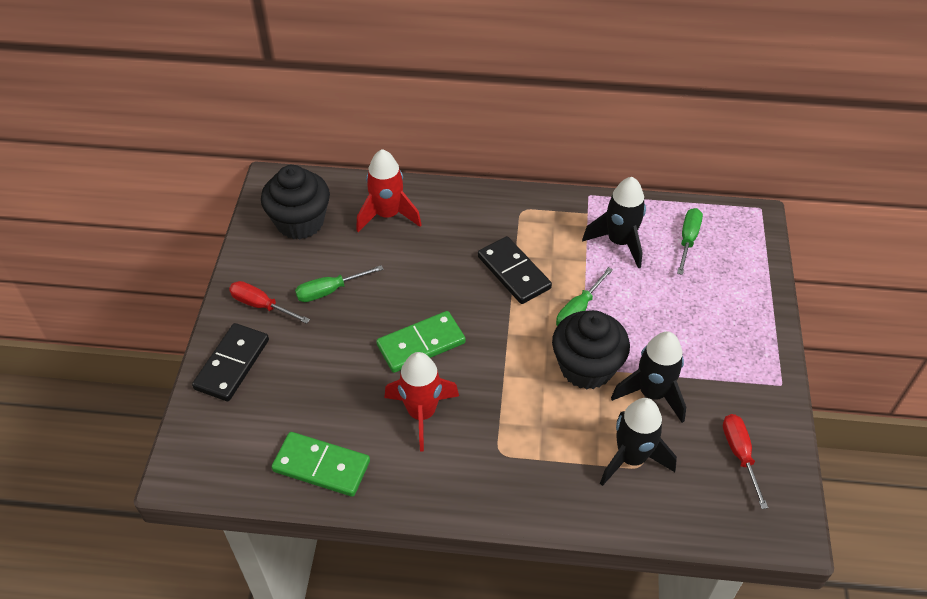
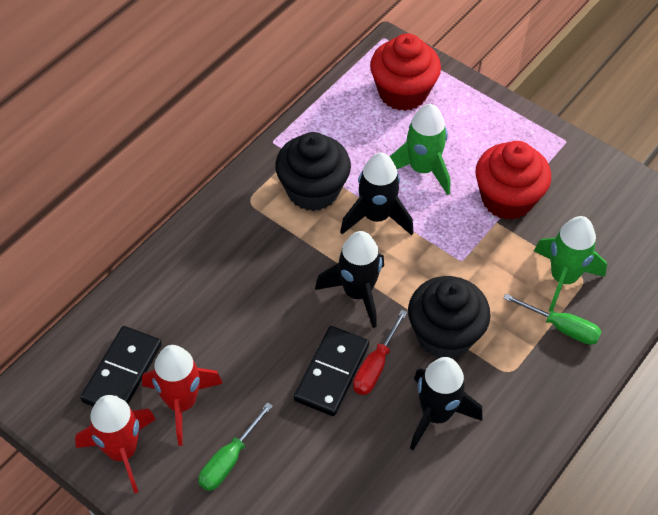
green domino: 2 -> 0
green rocket: 0 -> 2
green screwdriver: 3 -> 2
red cupcake: 0 -> 2
red screwdriver: 2 -> 1

